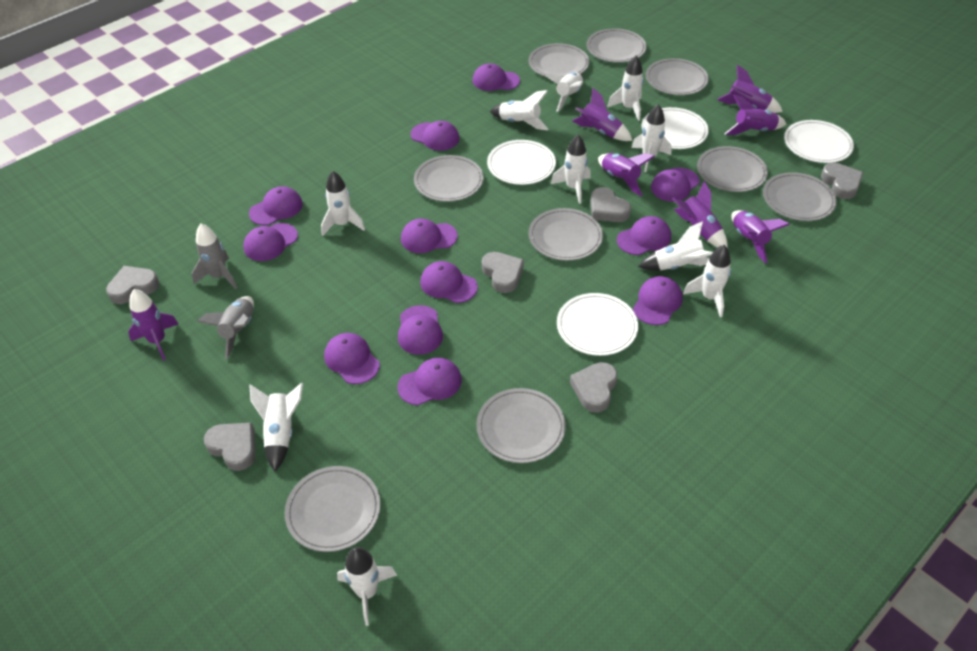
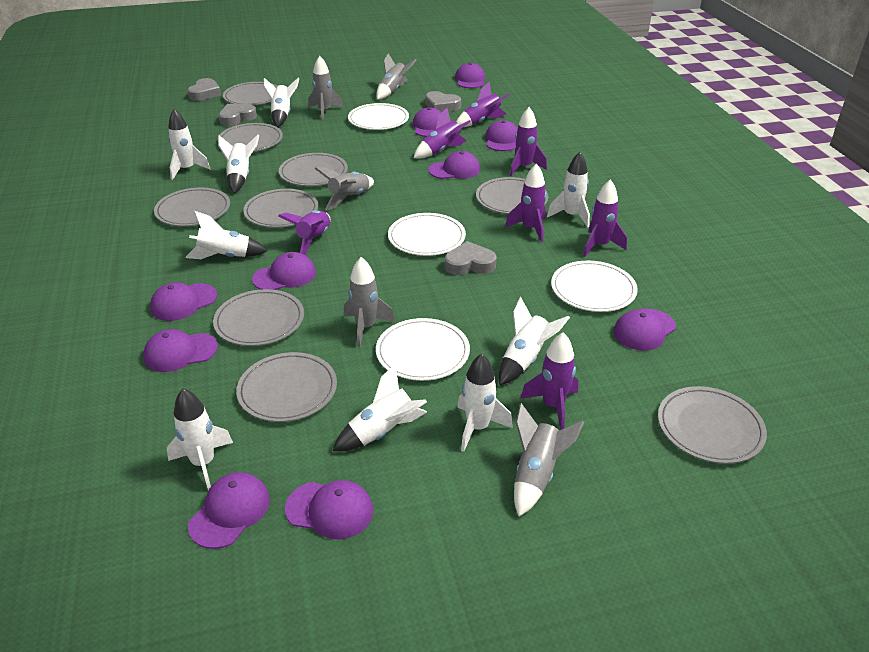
grey heart: 6 -> 4
grey rocket: 2 -> 5
purple cap: 12 -> 10
white rocket: 10 -> 9

